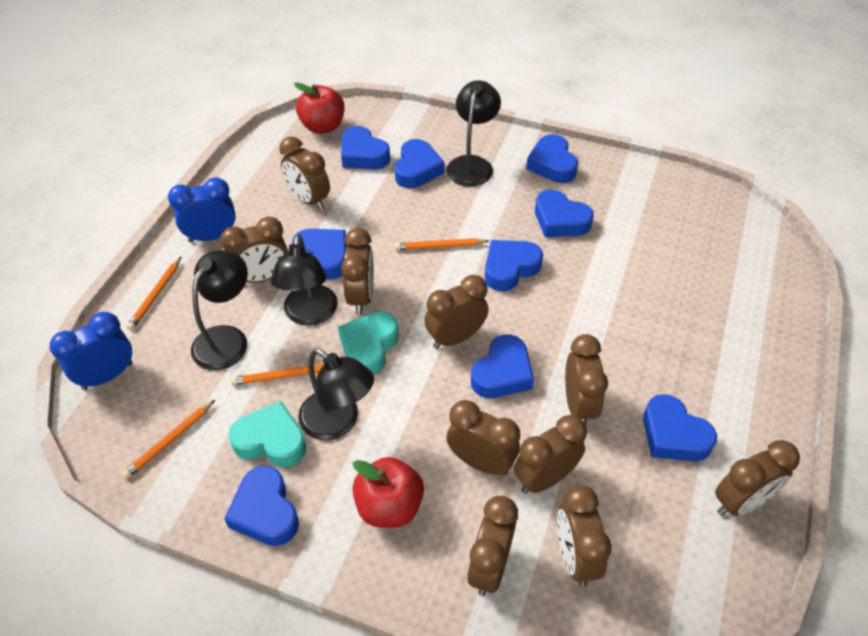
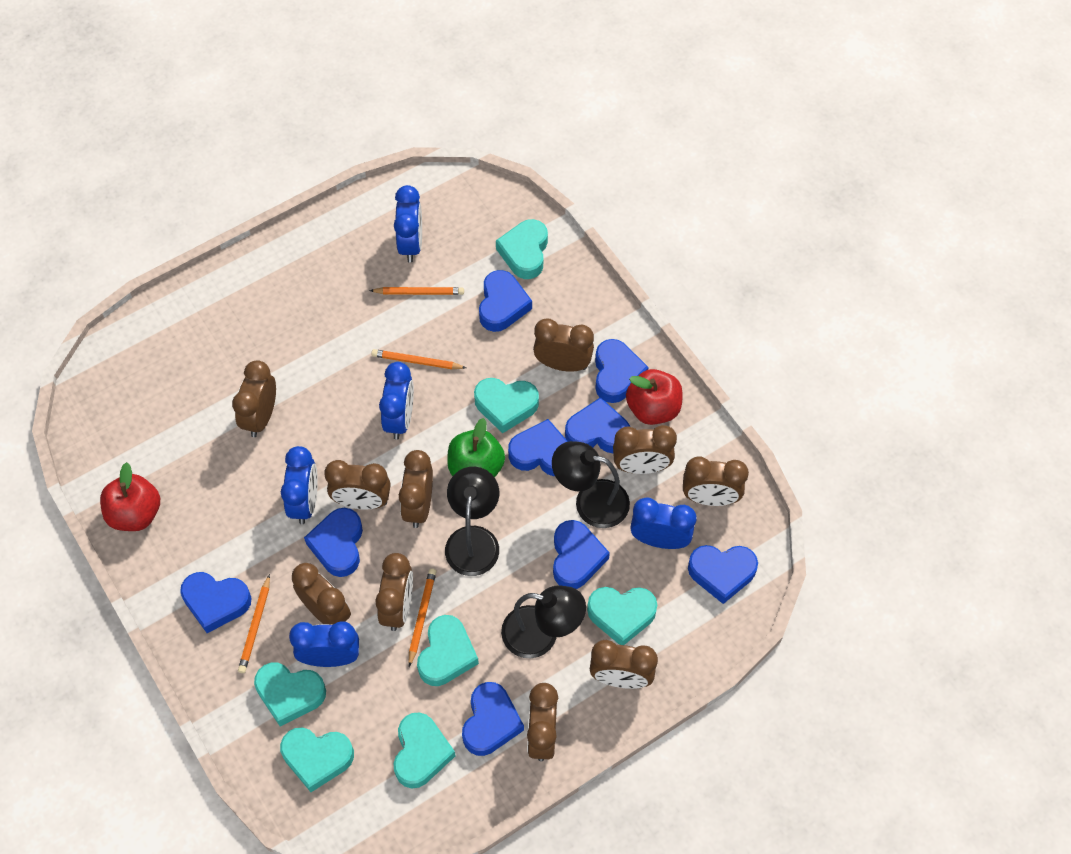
black lamp: 4 -> 3
blue clock: 2 -> 5
green apple: 0 -> 1
turquoise heart: 2 -> 7

